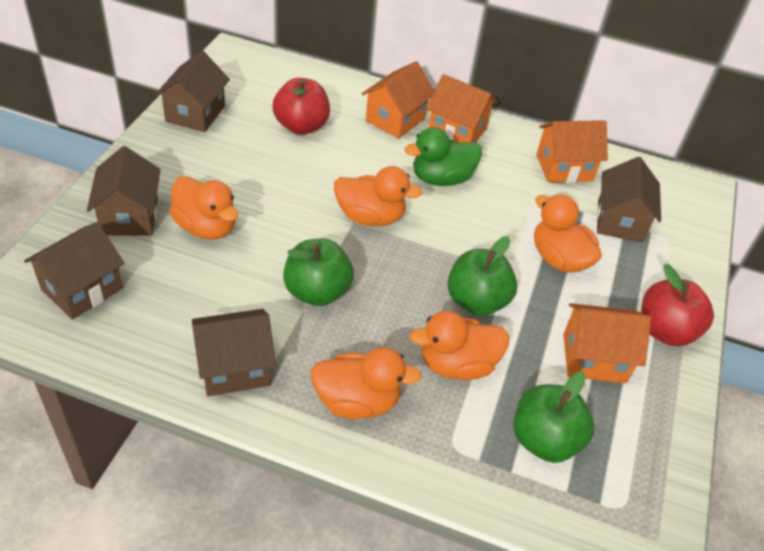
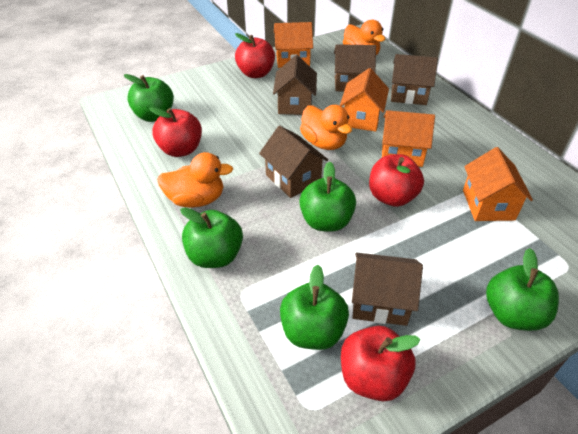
green apple: 3 -> 5
green duck: 1 -> 0
orange duck: 5 -> 3
red apple: 2 -> 4

